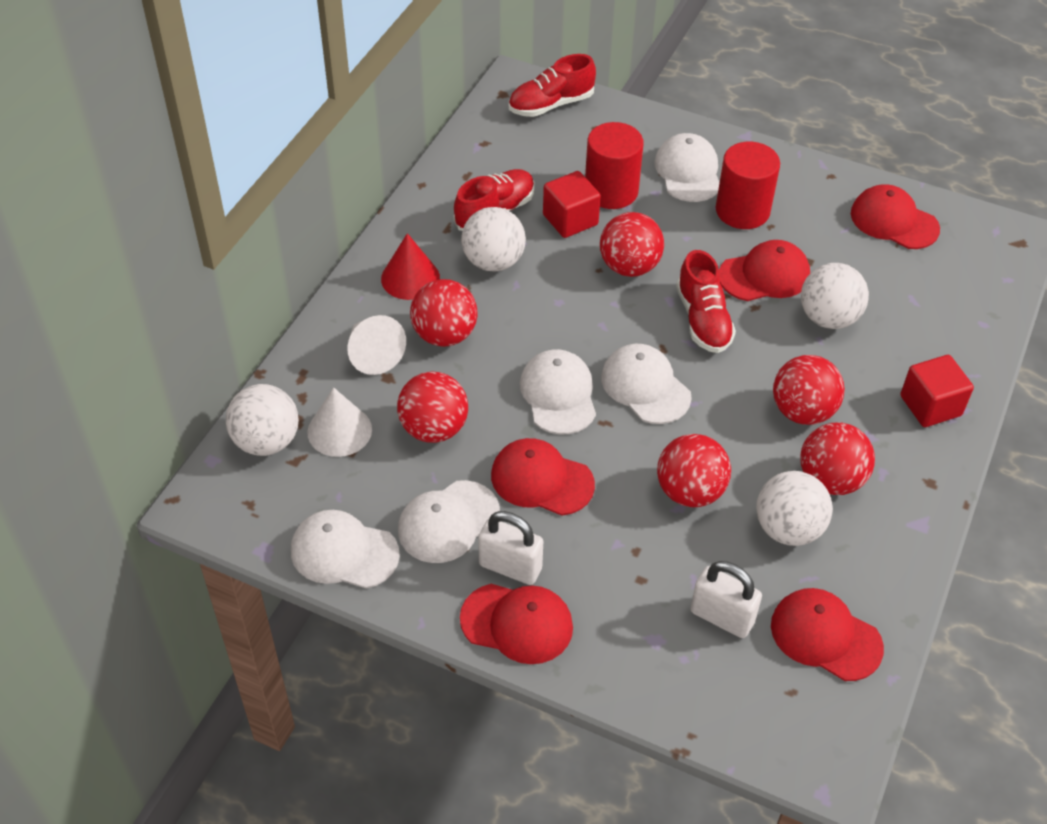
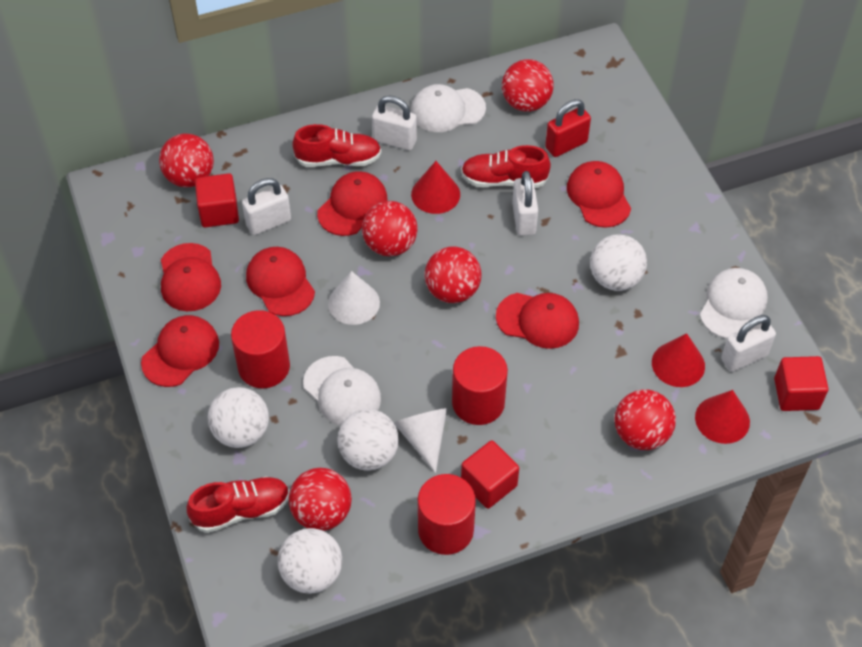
red cap: 5 -> 6
red cone: 1 -> 3
red cube: 2 -> 3
red cylinder: 2 -> 3
red padlock: 0 -> 1
white cap: 5 -> 3
white padlock: 2 -> 4

